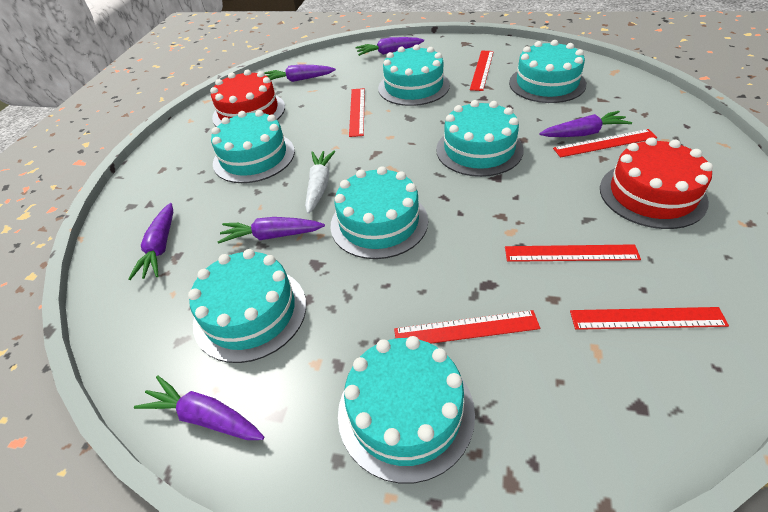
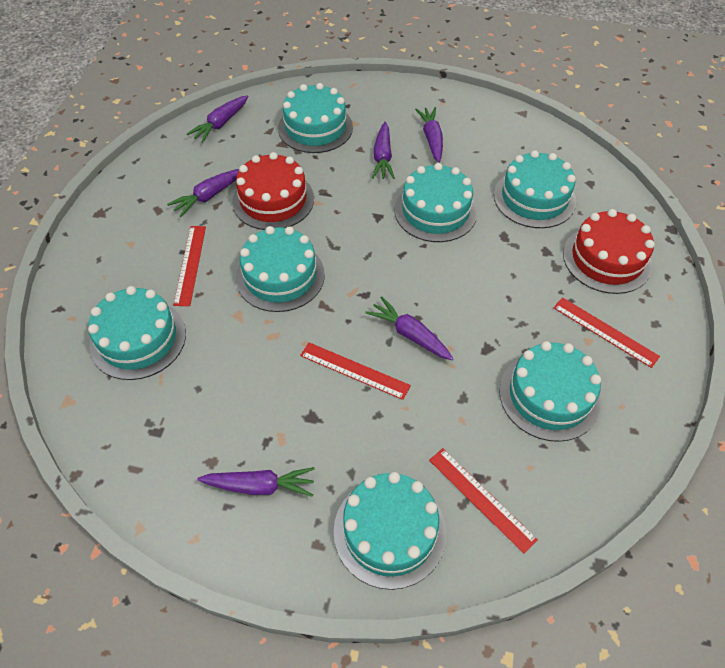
red ruler: 6 -> 4
white carrot: 1 -> 0

